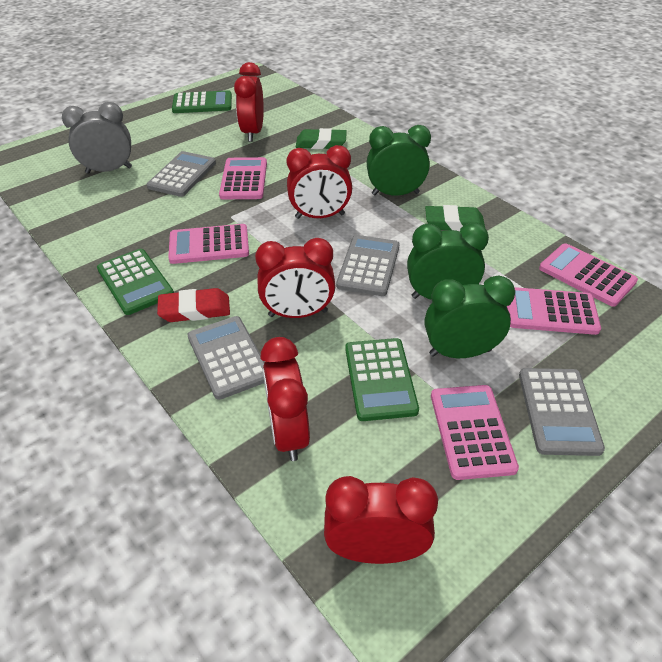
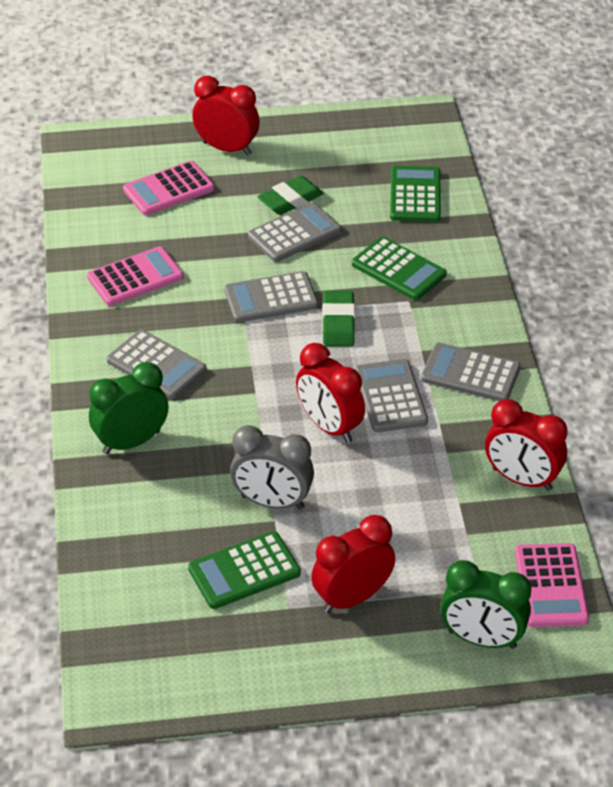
green clock: 3 -> 2
grey calculator: 4 -> 5
pink calculator: 5 -> 3
red clock: 5 -> 4
red eraser: 1 -> 0

